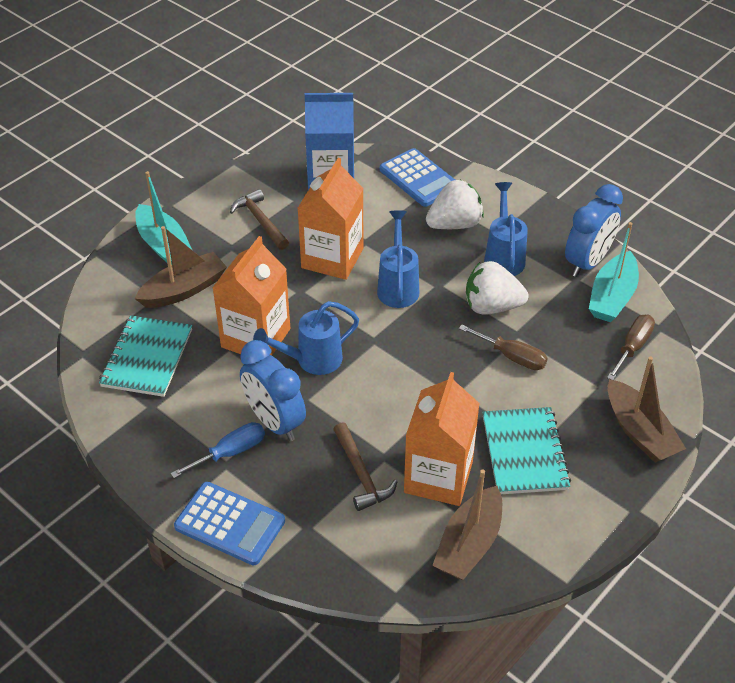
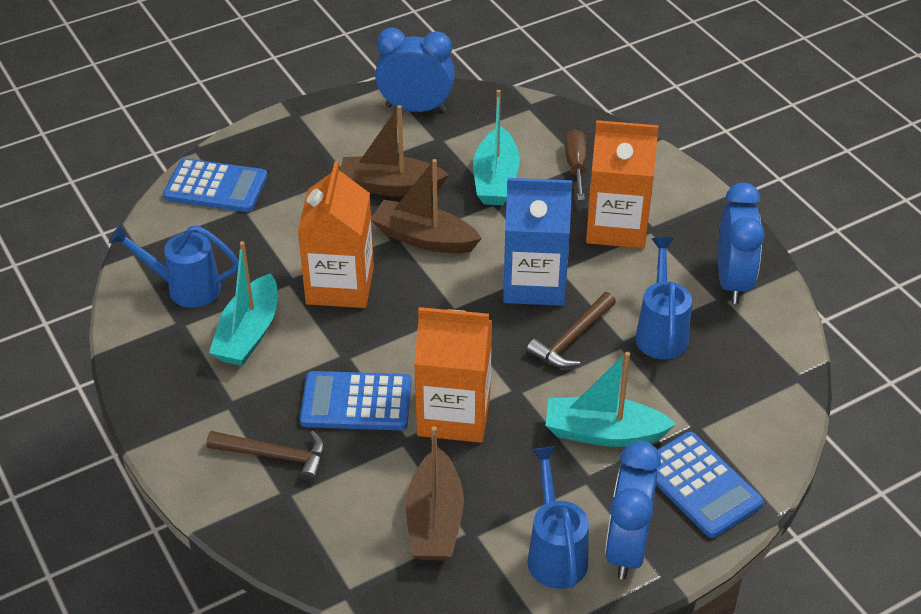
blue calculator: 2 -> 3
blue clock: 2 -> 3
blue screwdriver: 1 -> 0
brown screwdriver: 2 -> 1
turquoise boat: 2 -> 3
turquoise notebook: 2 -> 0
white strawberry: 2 -> 0

